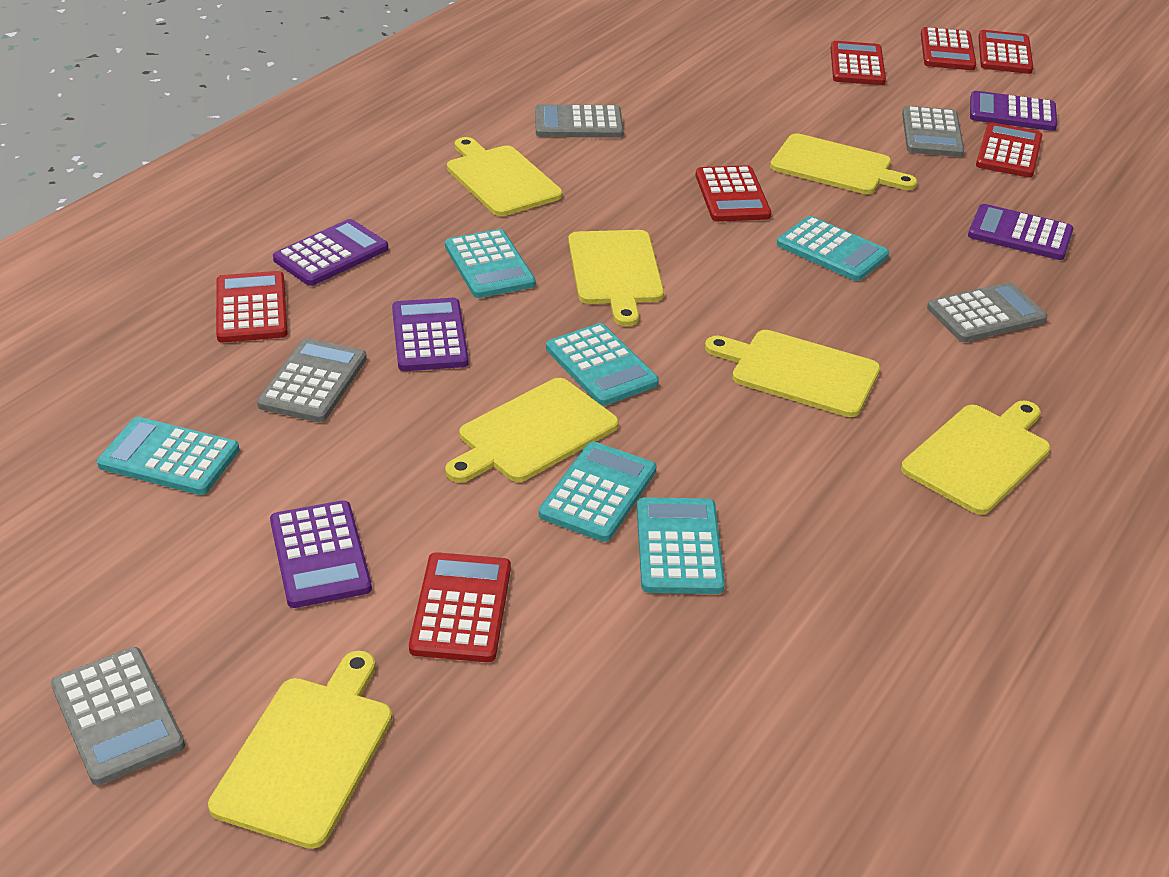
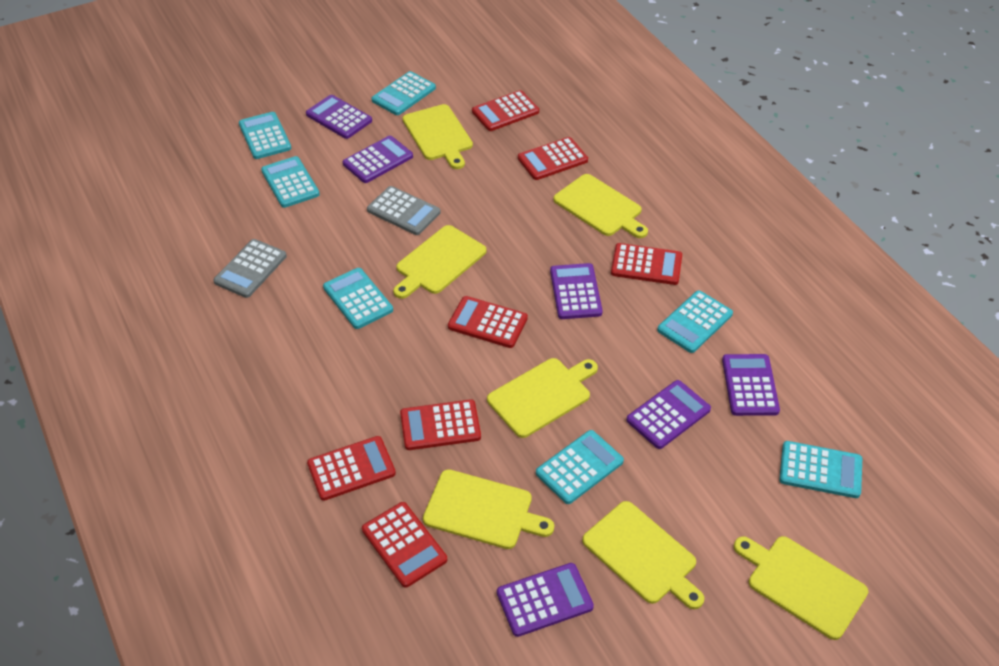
grey calculator: 5 -> 2
purple calculator: 5 -> 6
turquoise calculator: 6 -> 7

